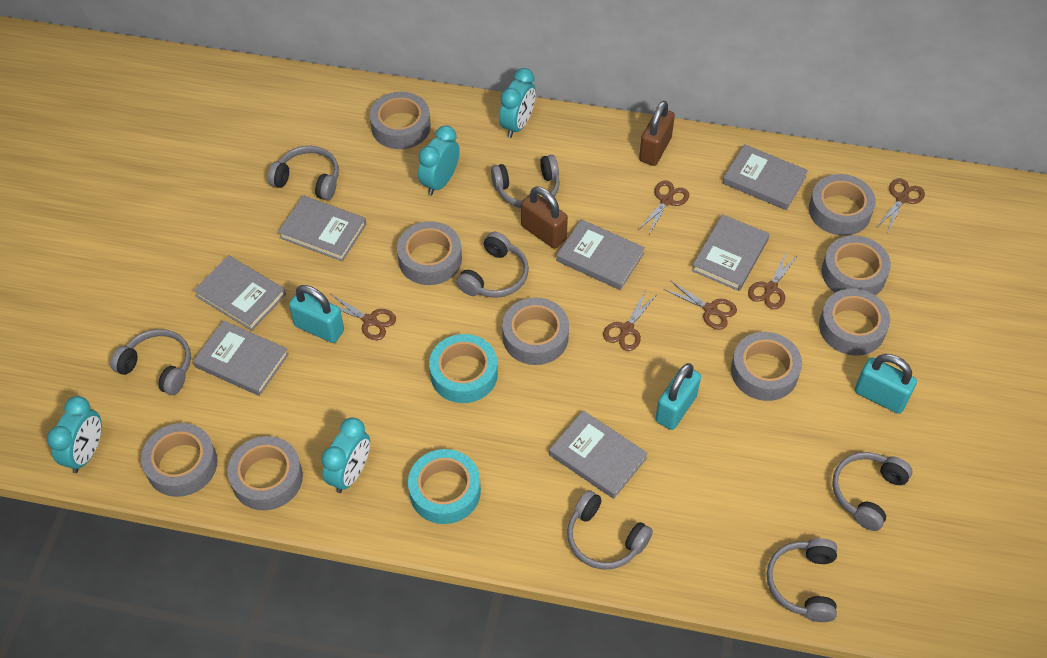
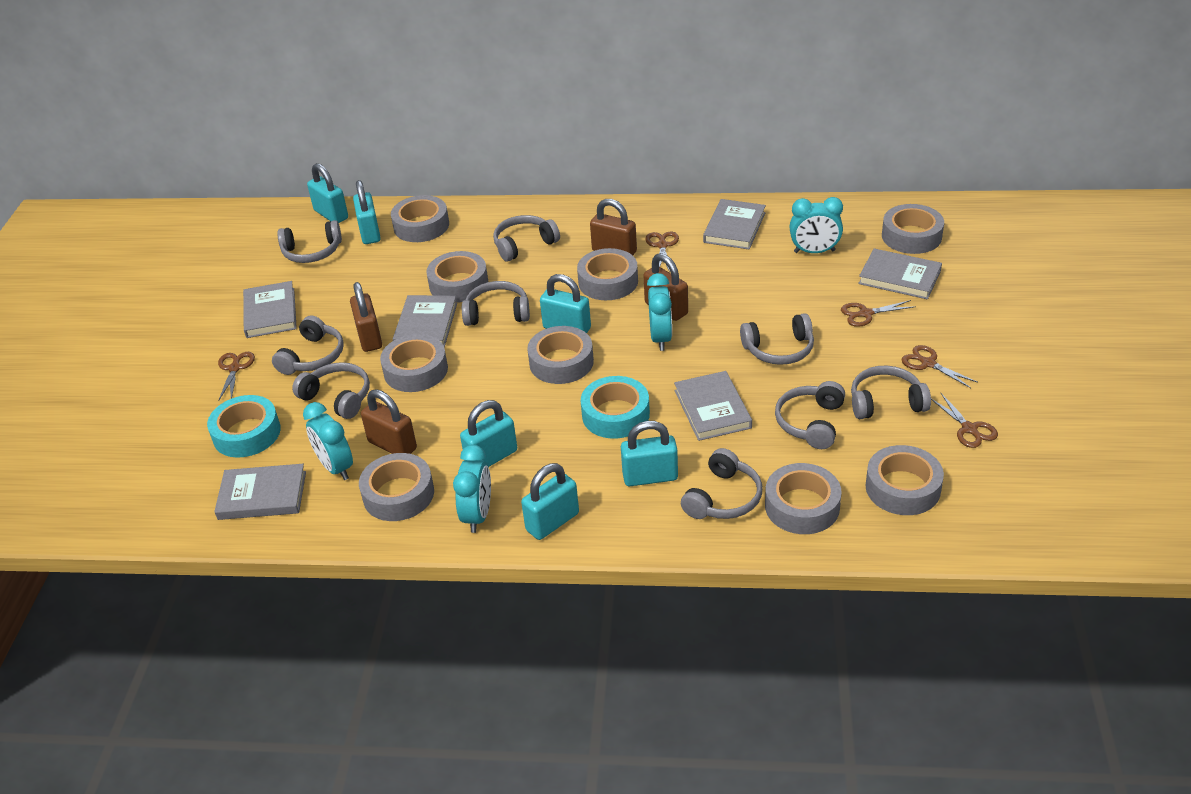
brown padlock: 2 -> 4
brown scissors: 6 -> 5
grey book: 7 -> 6
grey headphones: 7 -> 9
turquoise padlock: 3 -> 6

